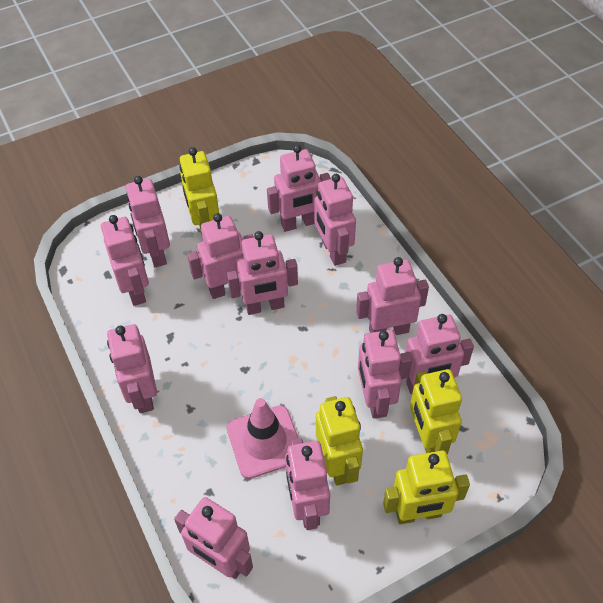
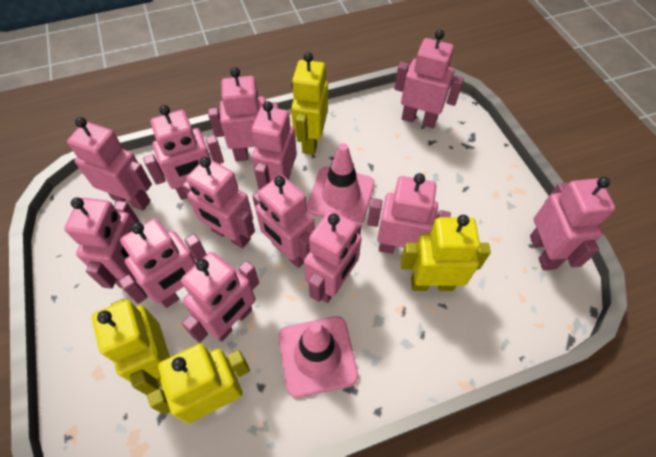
pink robot: 12 -> 13
pink traffic cone: 1 -> 2

